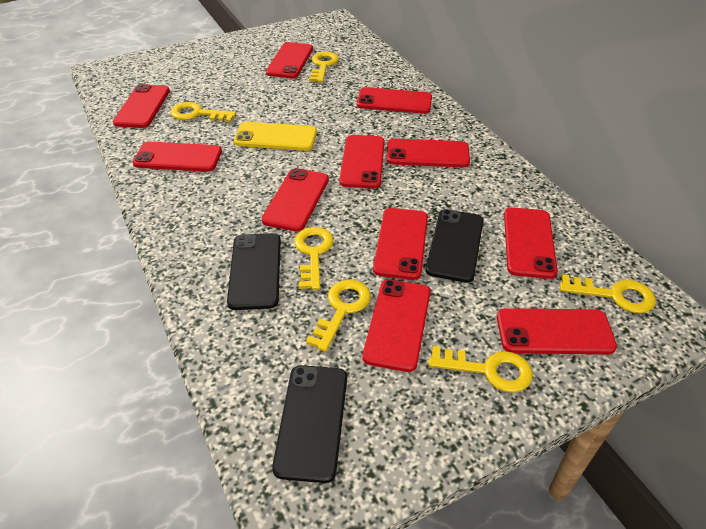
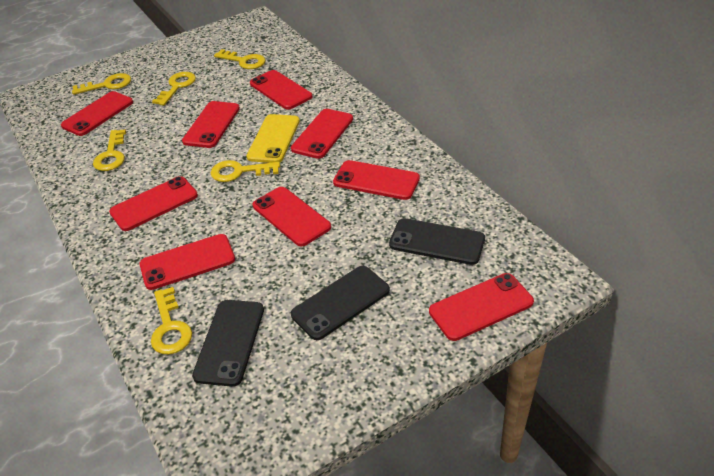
red phone: 11 -> 9

